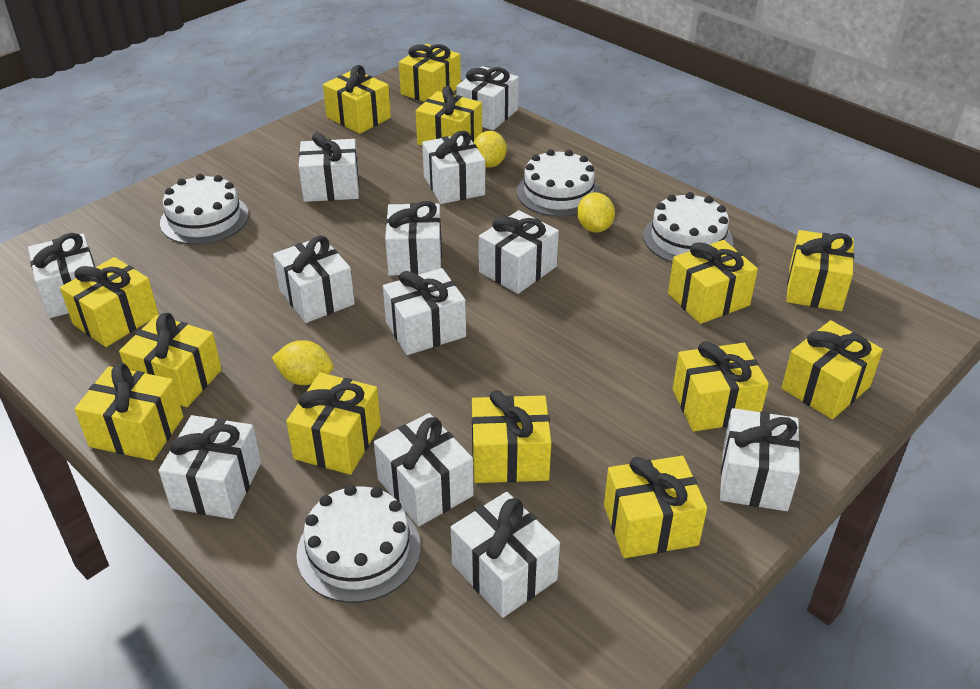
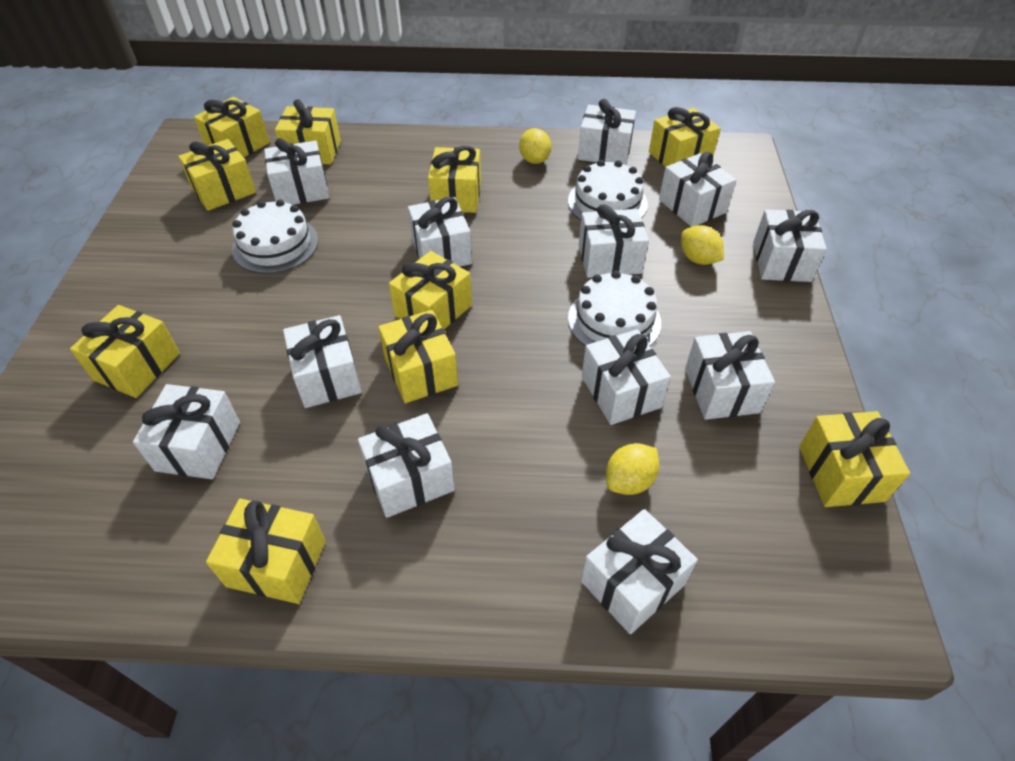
white cake: 4 -> 3
yellow gift: 13 -> 10

